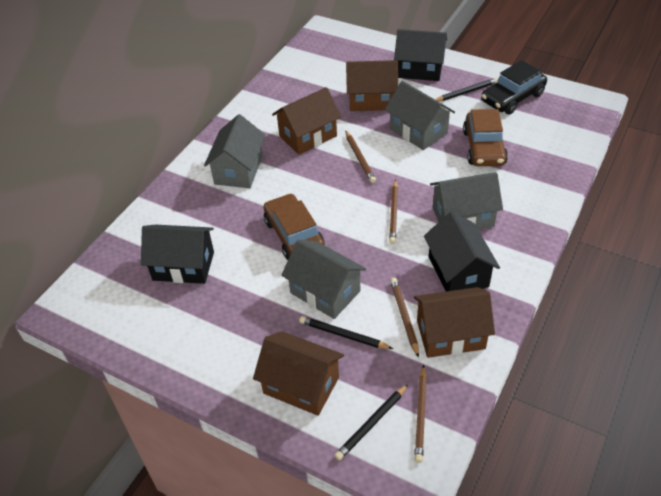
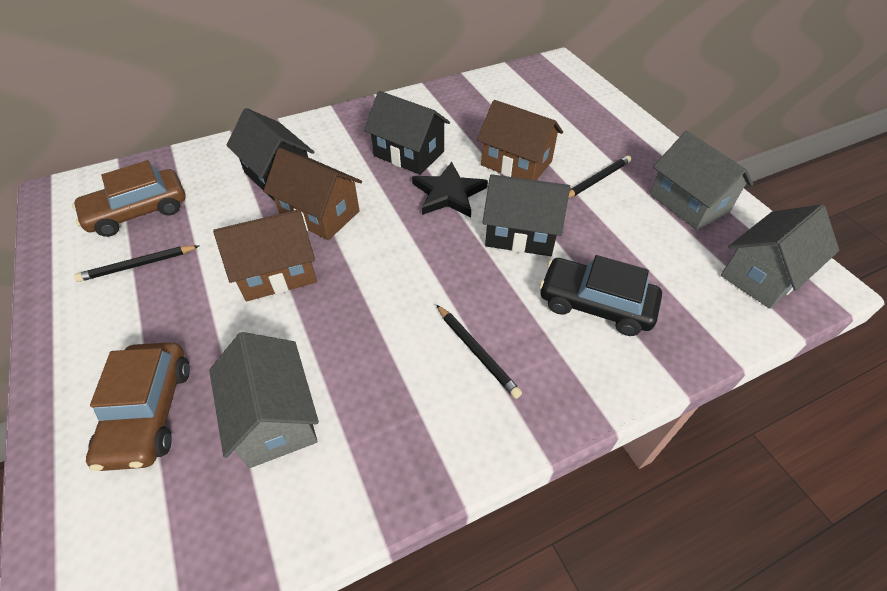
black star: 0 -> 1
brown house: 4 -> 3
brown pencil: 4 -> 0
grey house: 4 -> 3

